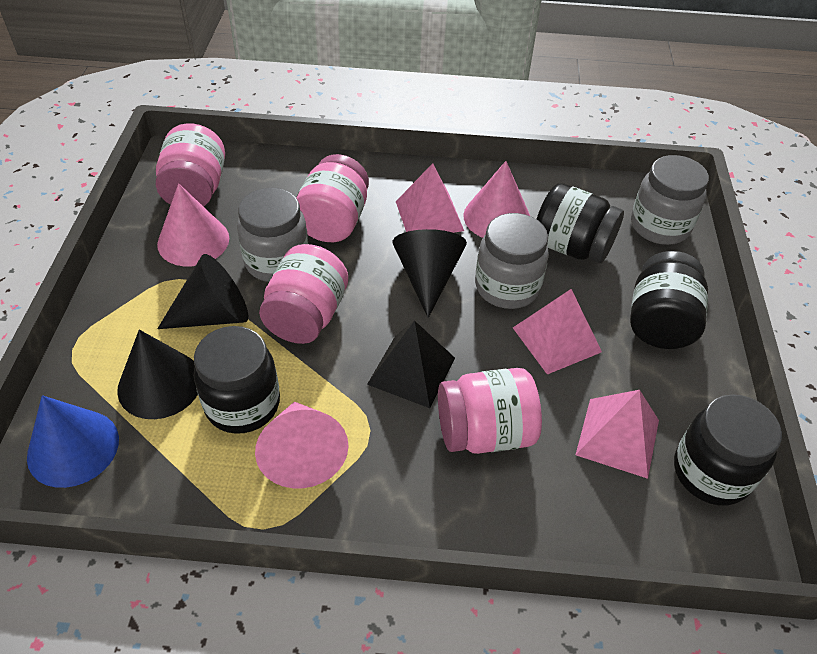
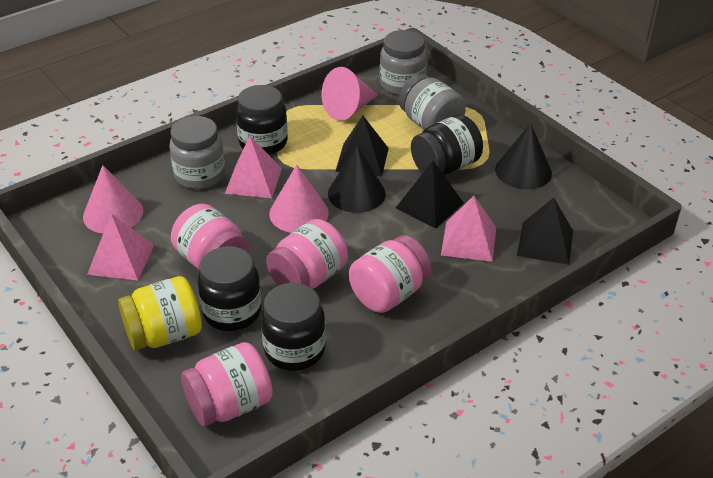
black cone: 3 -> 2
black pyramid: 1 -> 3
blue cone: 1 -> 0
yellow jar: 0 -> 1

